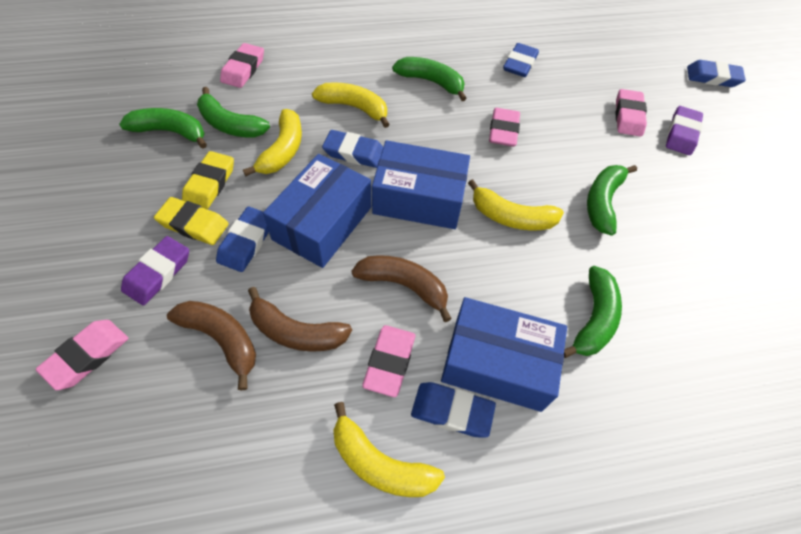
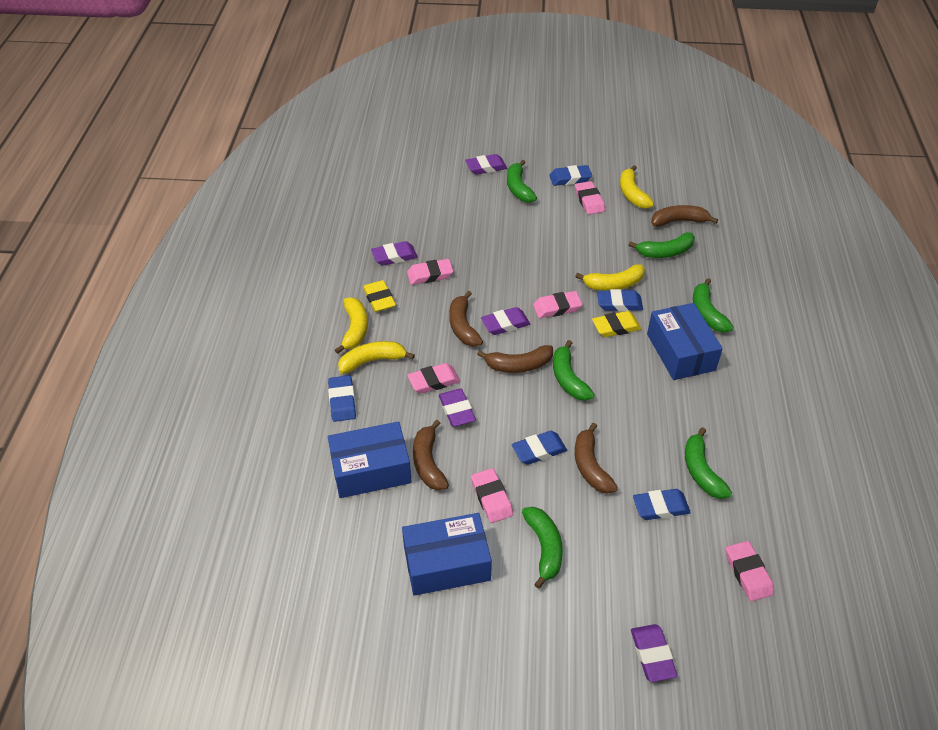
brown banana: 3 -> 5
green banana: 5 -> 6
pink eraser: 5 -> 6
purple eraser: 2 -> 5

